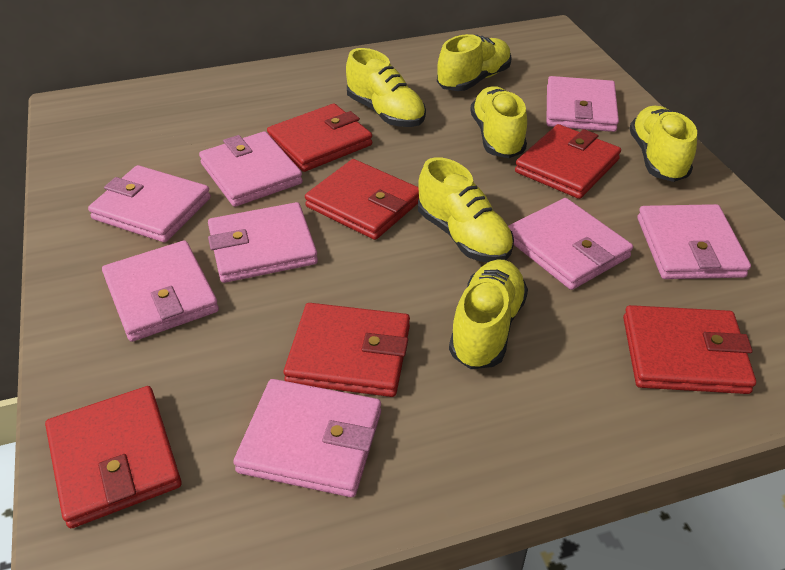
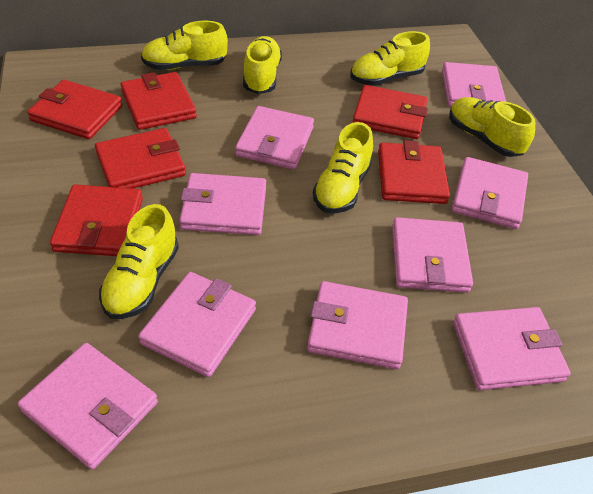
pink wallet: 8 -> 9

